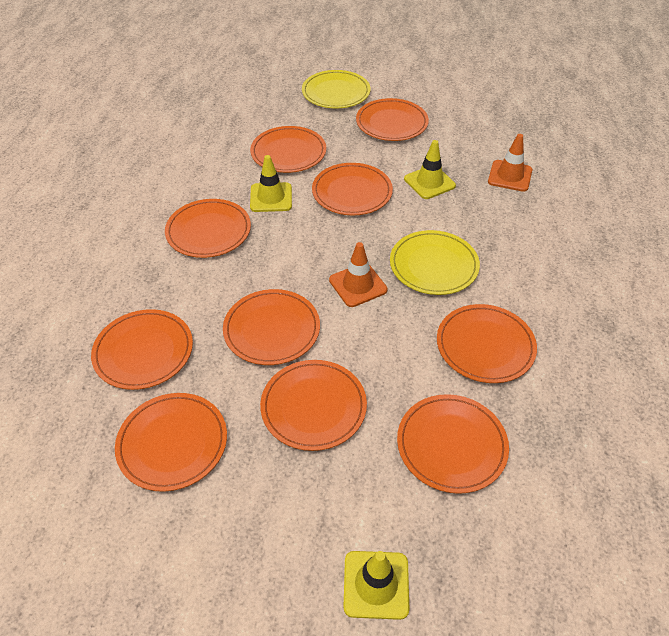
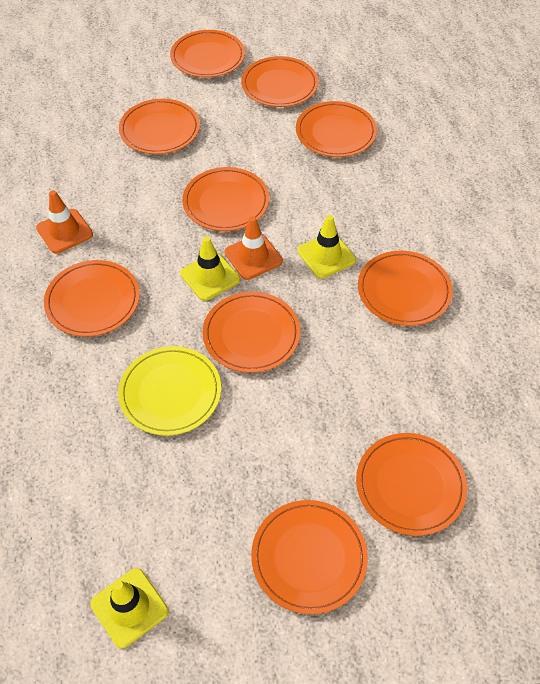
yellow plate: 2 -> 1

